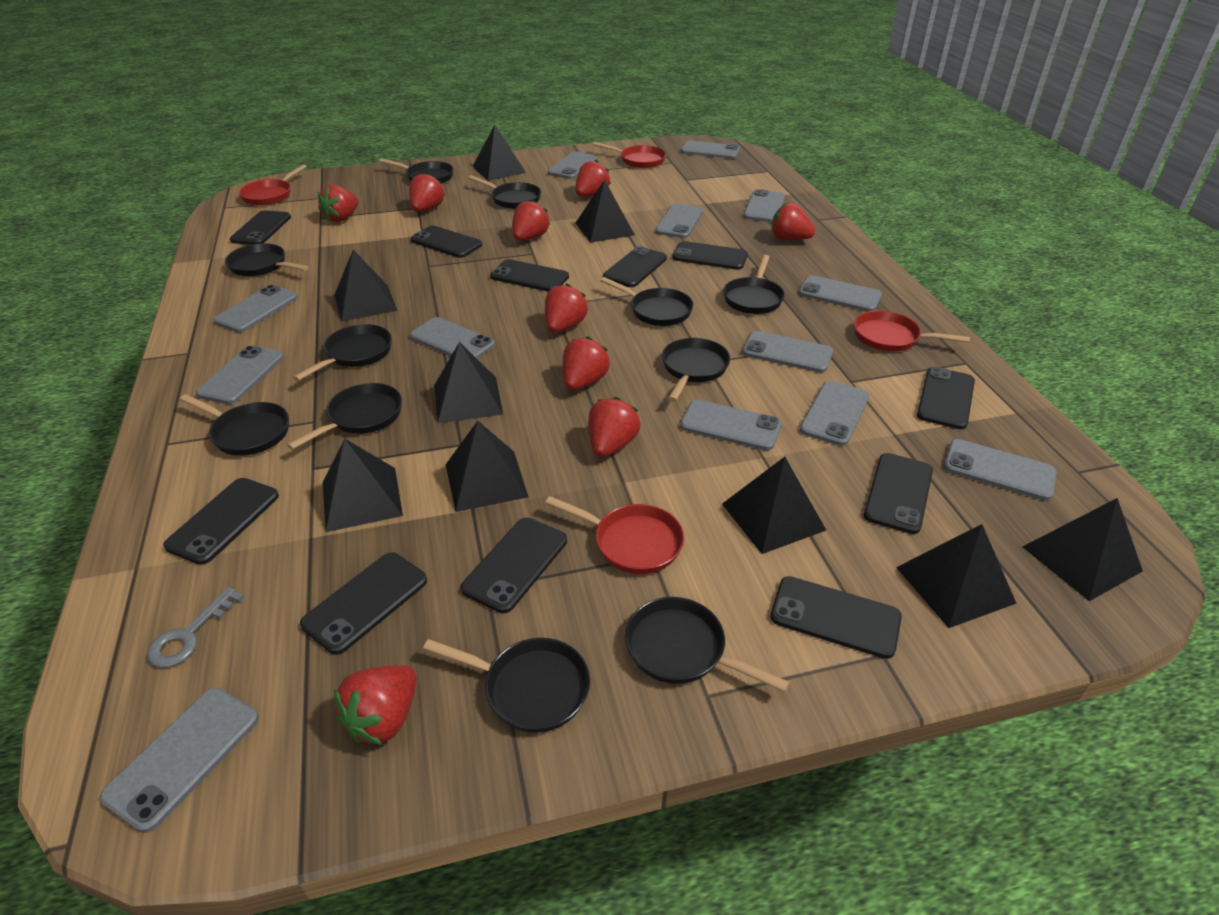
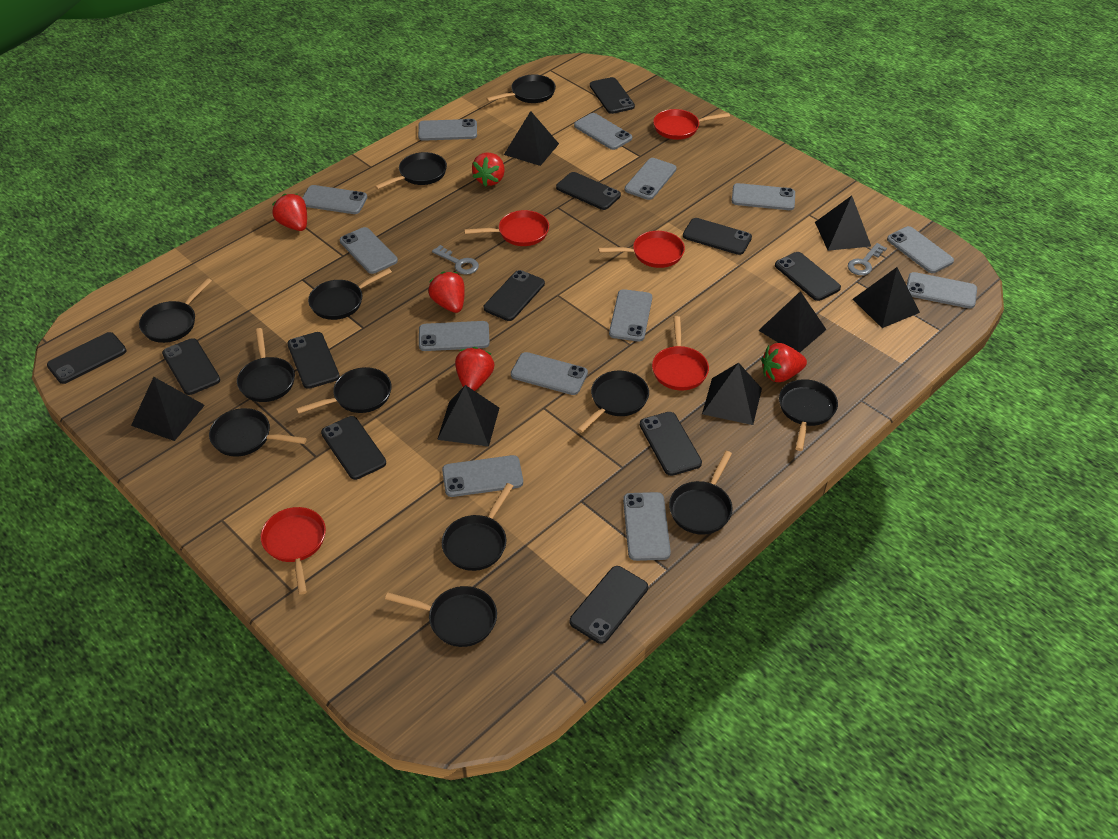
black pan: 11 -> 12
black pyramid: 9 -> 7
grey key: 1 -> 2
red pan: 4 -> 5
red strawberry: 9 -> 5

